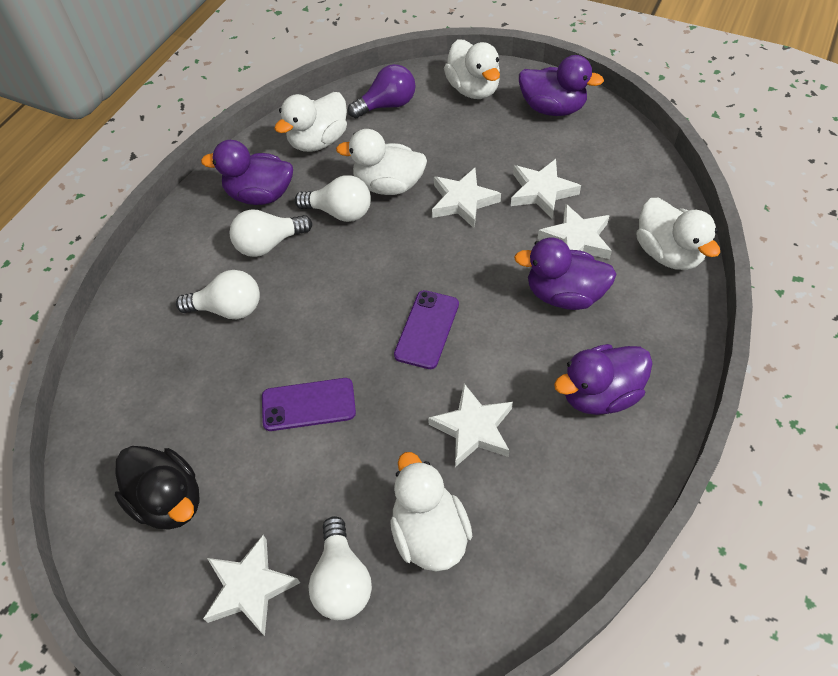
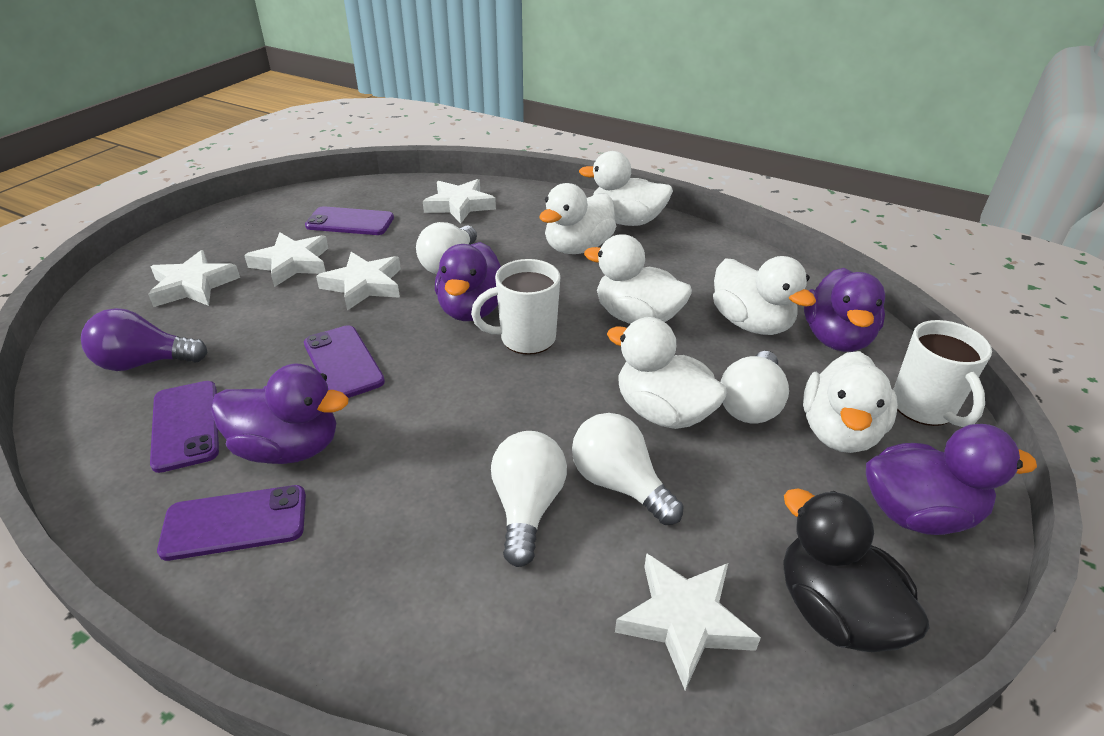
purple phone: 2 -> 4
white duck: 5 -> 6
white mug: 0 -> 2

